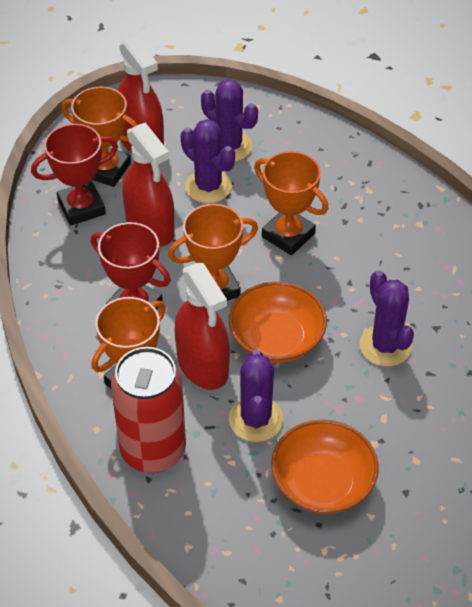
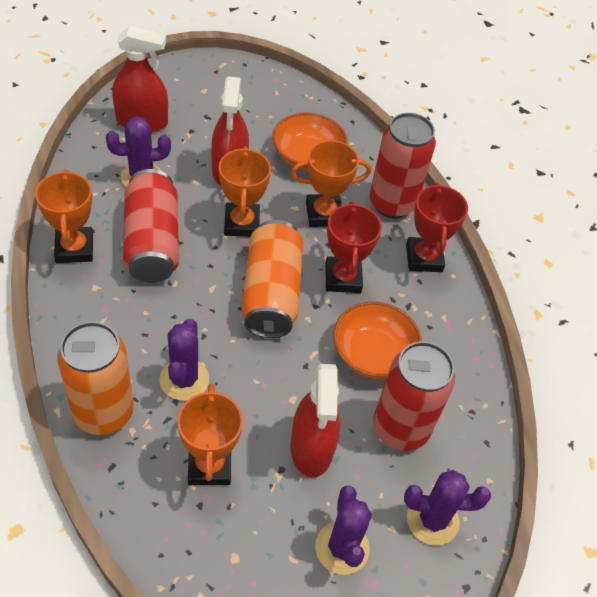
orange can: 0 -> 2
red can: 1 -> 3

